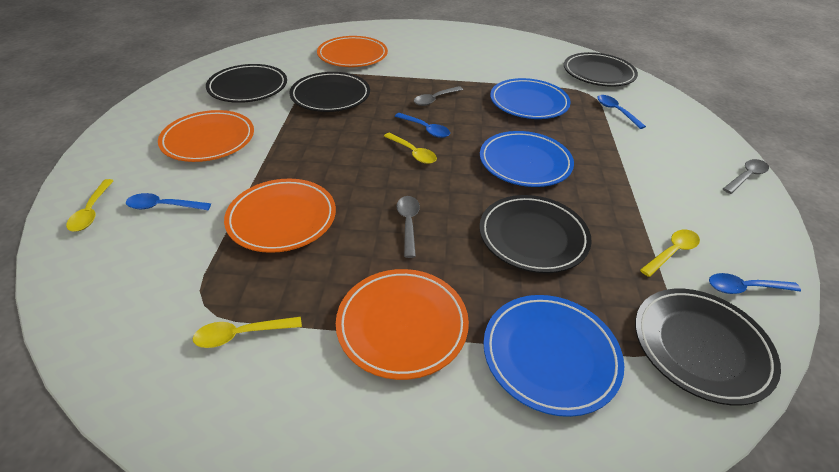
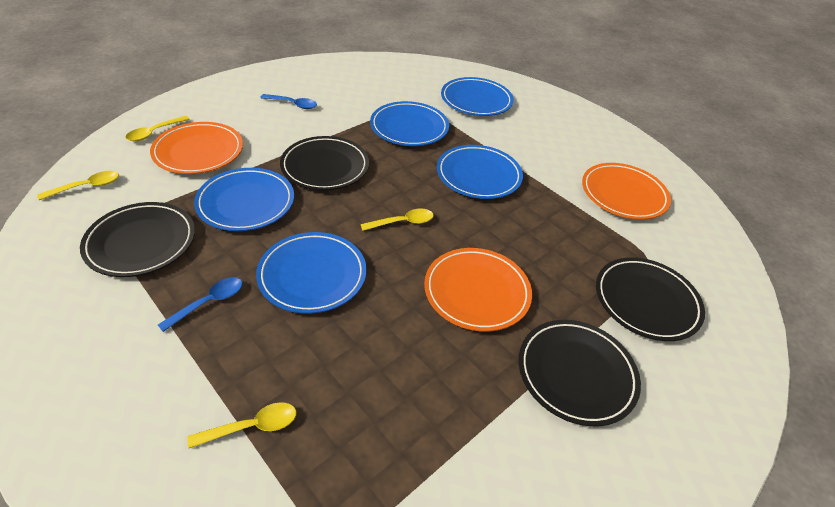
black plate: 5 -> 4
blue plate: 3 -> 5
blue spoon: 4 -> 2
grey spoon: 3 -> 0
orange plate: 4 -> 3

